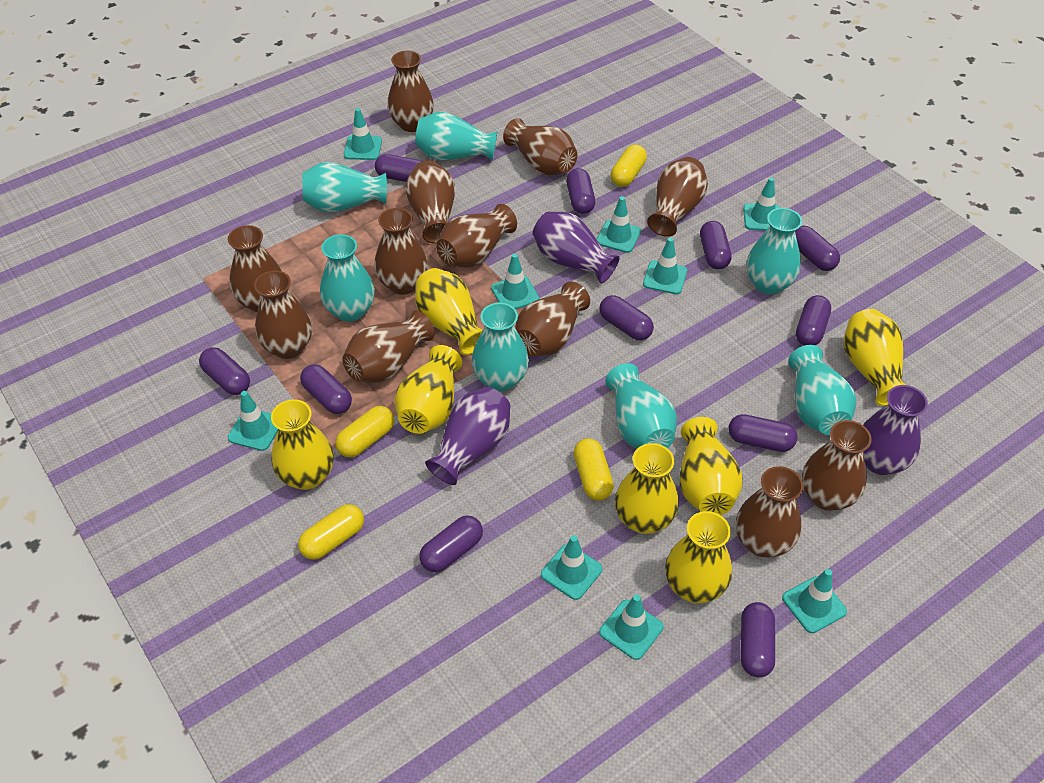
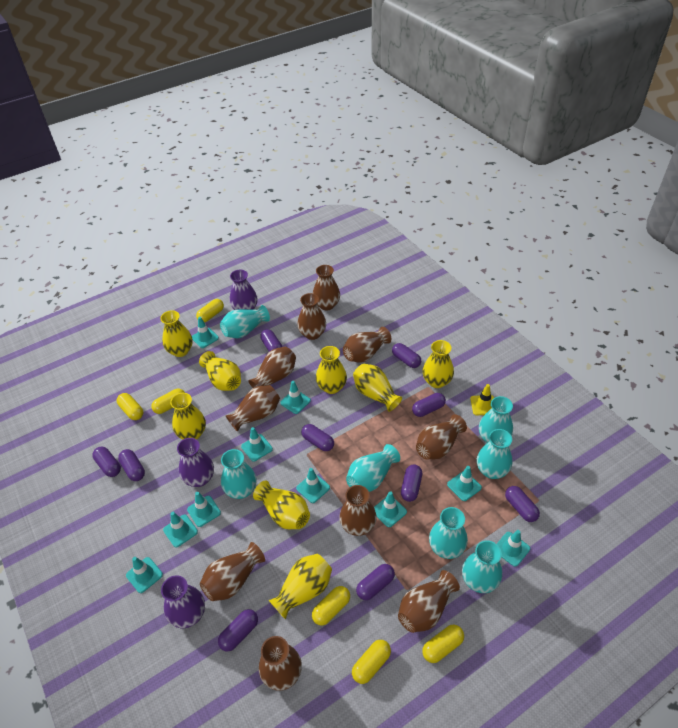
brown vase: 12 -> 10
purple capsule: 11 -> 10
turquoise traffic cone: 9 -> 10
yellow capsule: 4 -> 6
yellow traffic cone: 0 -> 1
yellow vase: 7 -> 8

